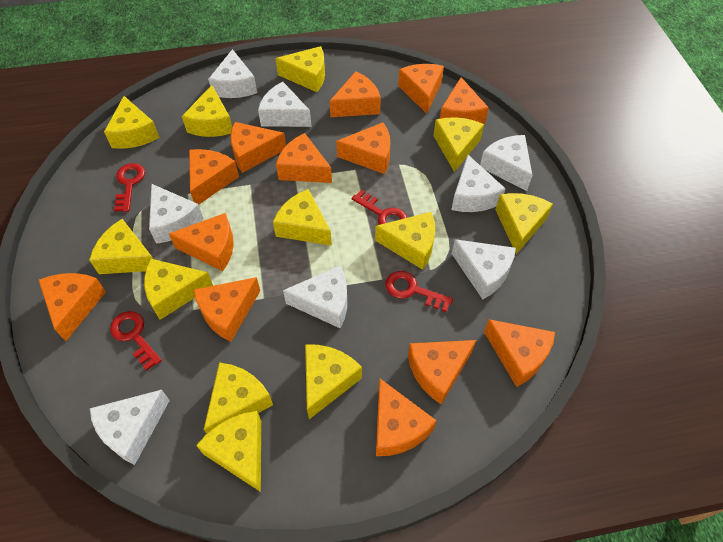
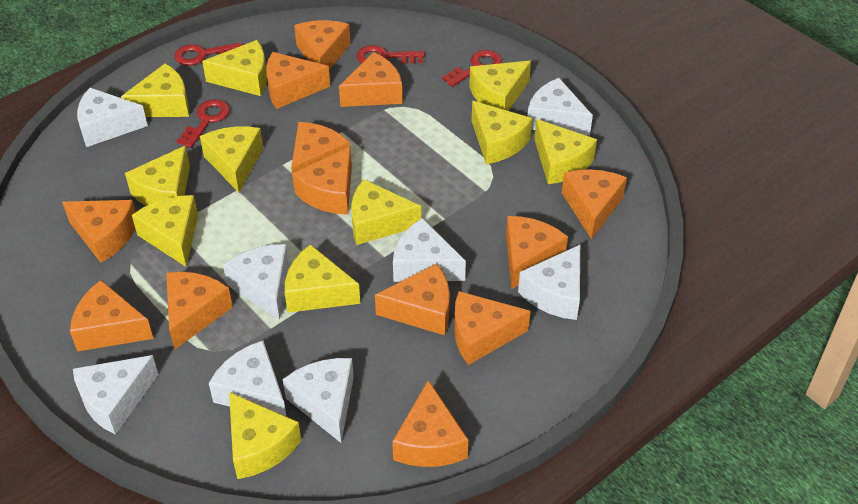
yellow cheese: 12 -> 11

